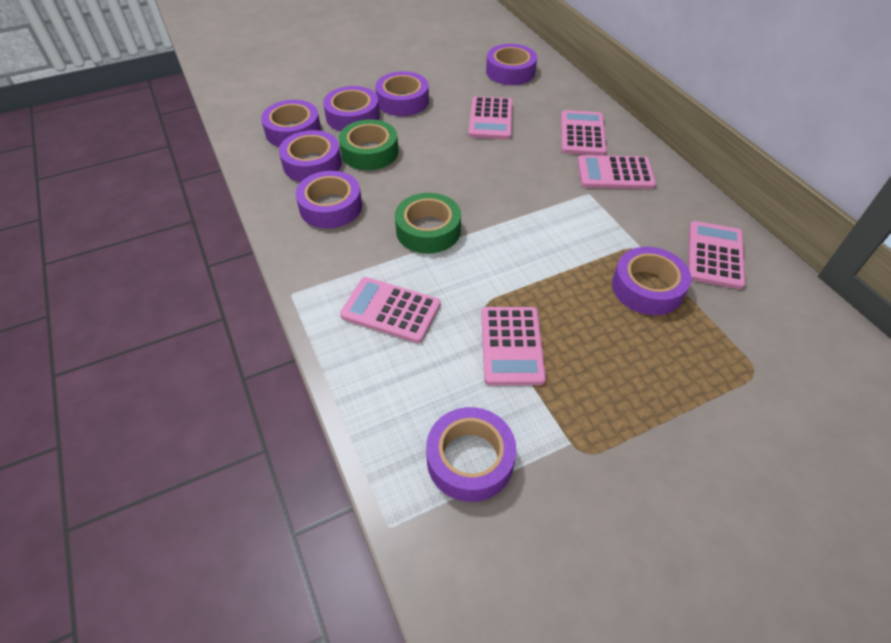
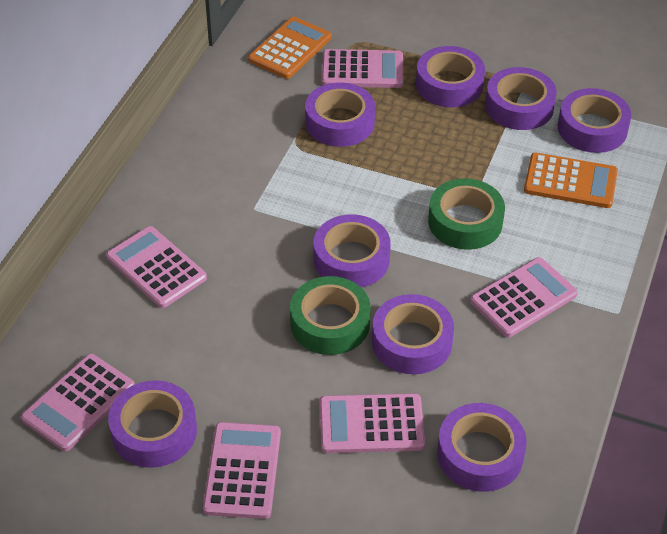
orange calculator: 0 -> 2

